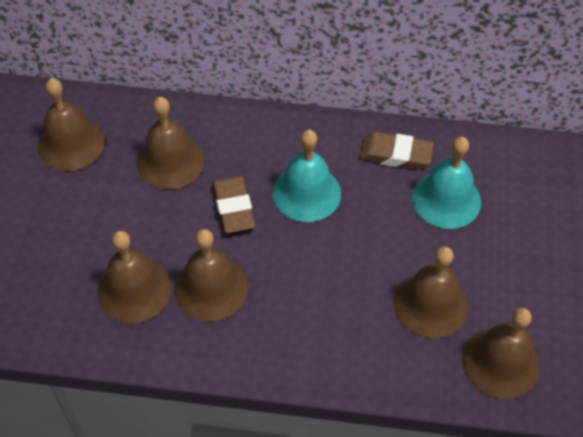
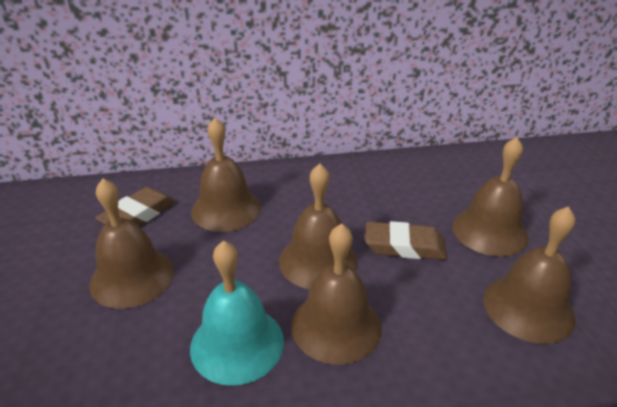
turquoise bell: 2 -> 1

